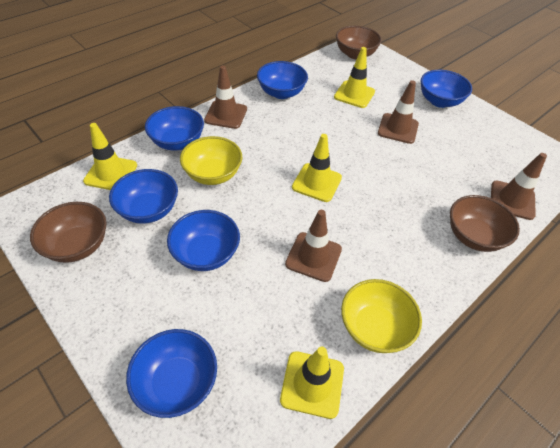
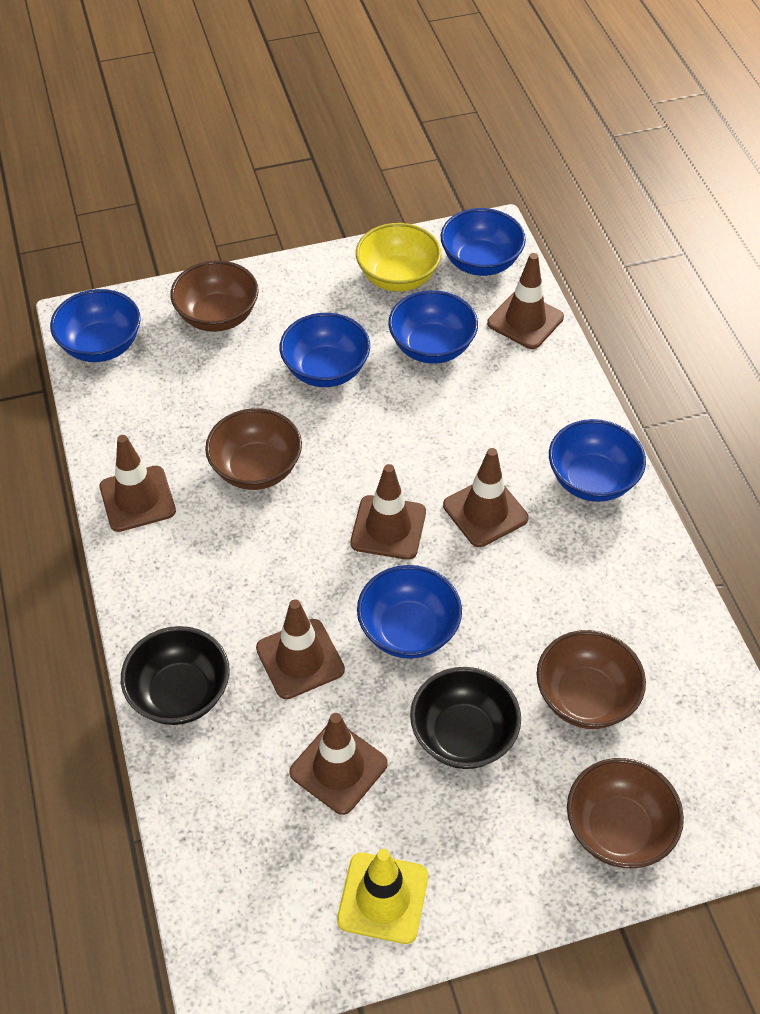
black bowl: 0 -> 2
brown bowl: 3 -> 4
brown traffic cone: 4 -> 6
yellow bowl: 2 -> 1
yellow traffic cone: 4 -> 1

